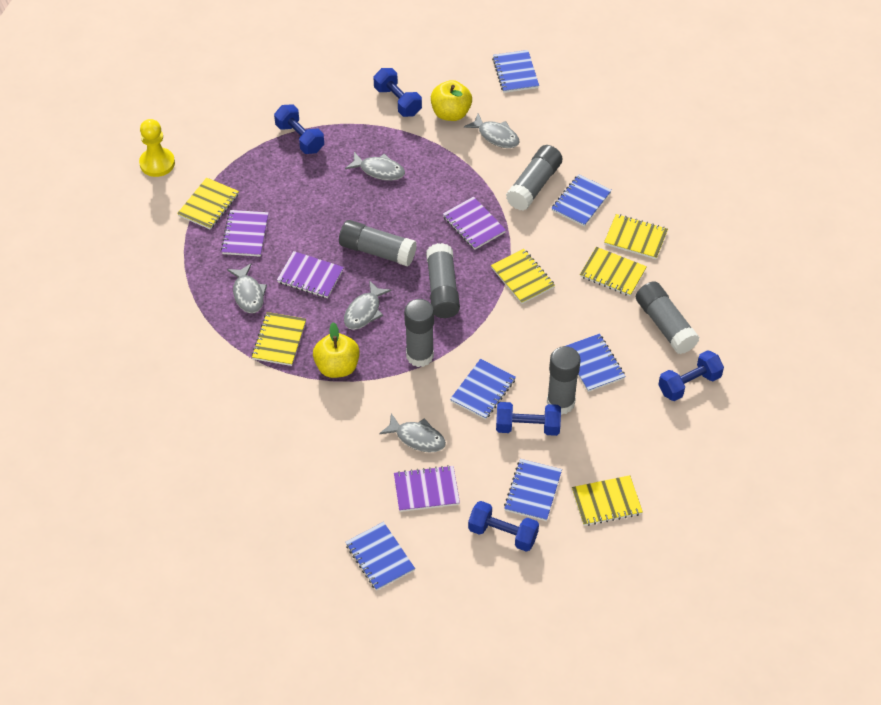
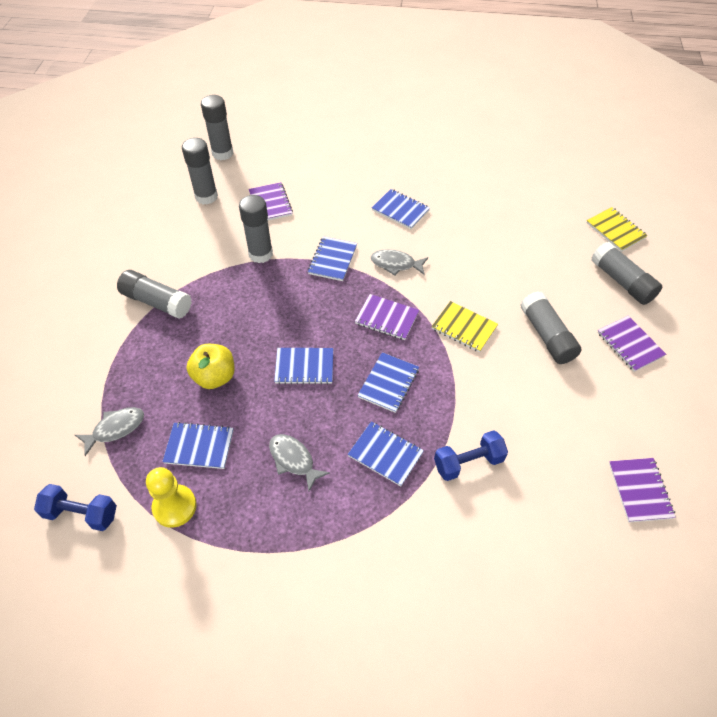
blue dumbbell: 5 -> 2
grey fish: 5 -> 3
yellow apple: 2 -> 1
yellow notebook: 6 -> 2

